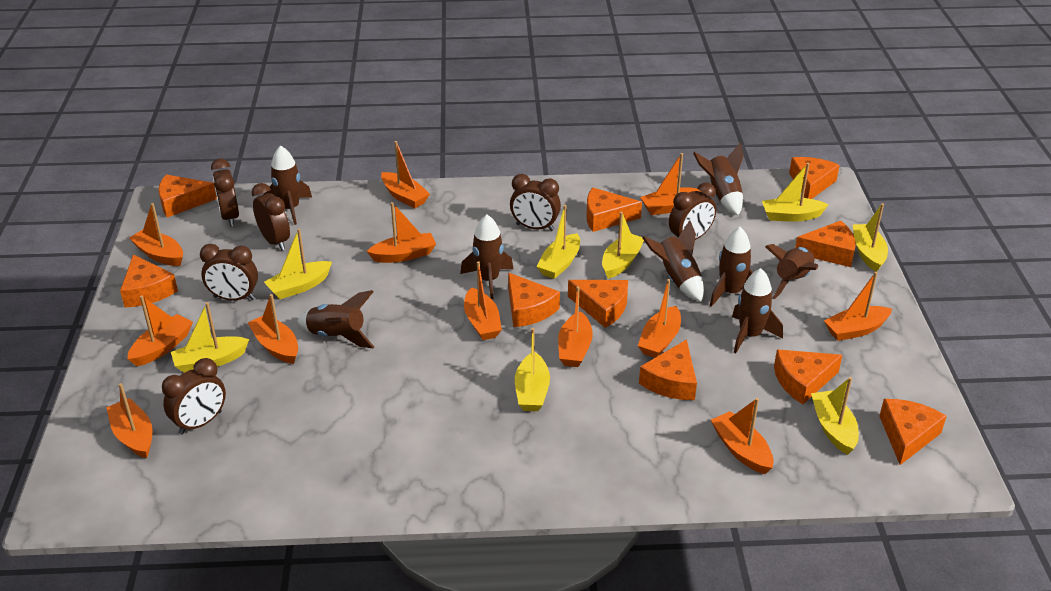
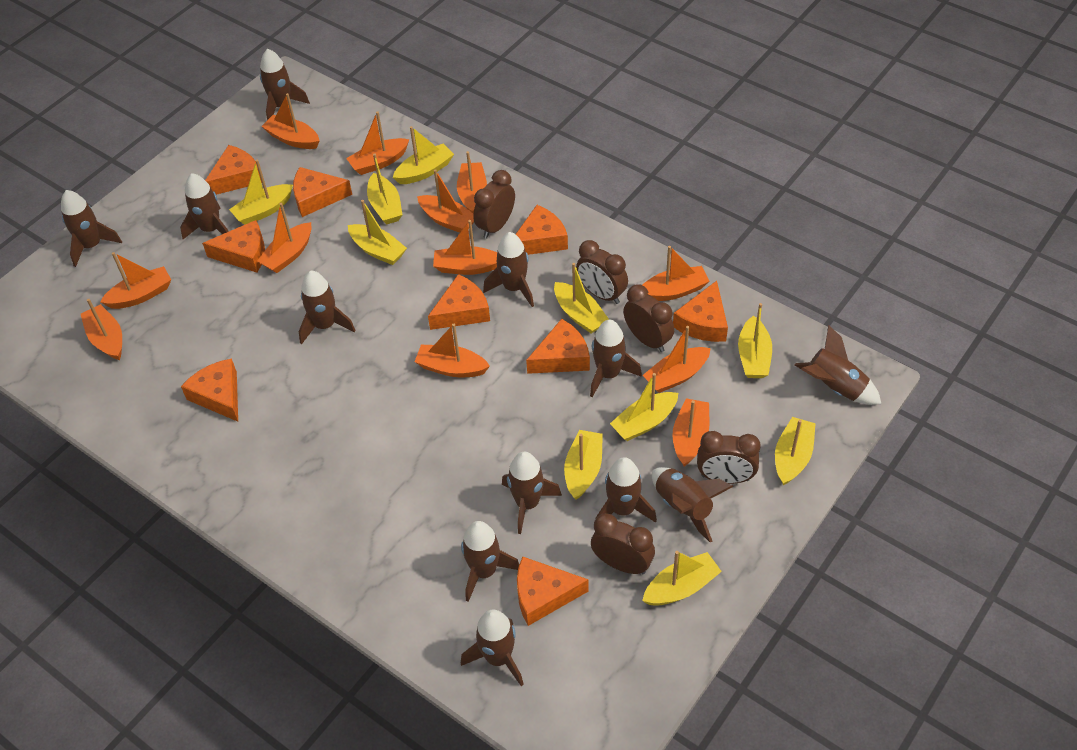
brown clock: 6 -> 5
brown rocket: 8 -> 12
orange cheese: 10 -> 9
yellow boat: 8 -> 10

